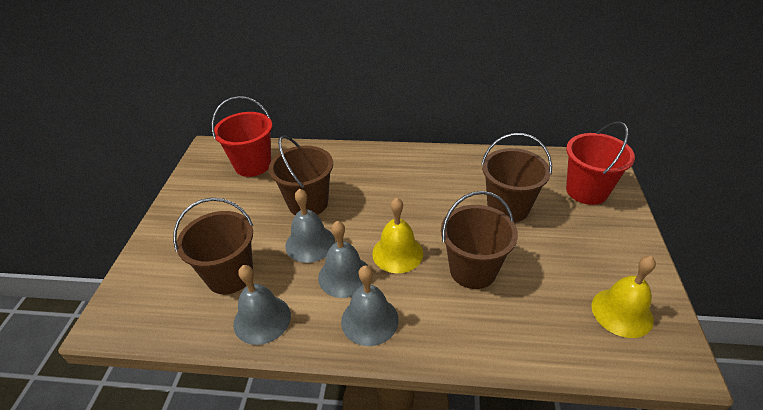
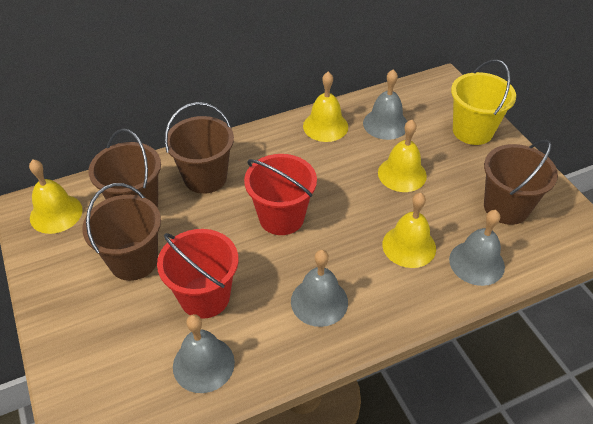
yellow bell: 2 -> 4
yellow bucket: 0 -> 1

